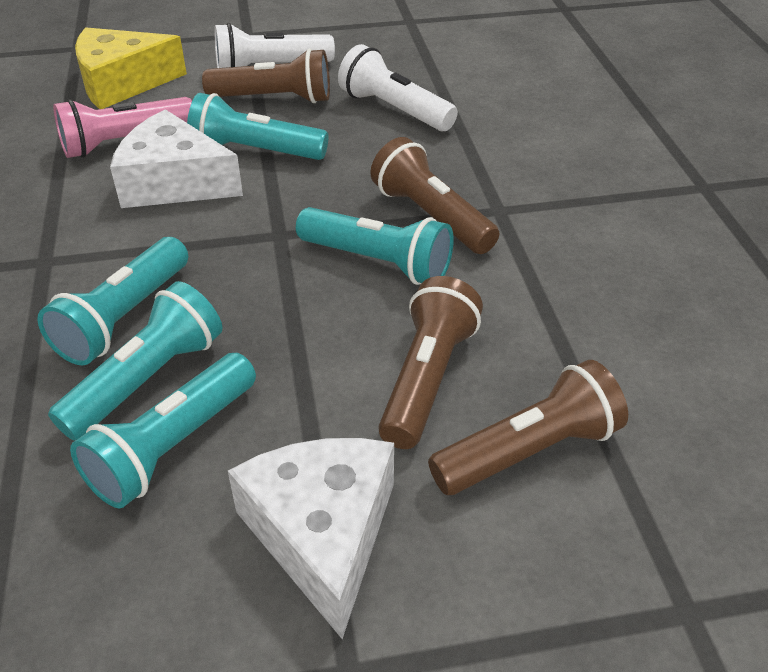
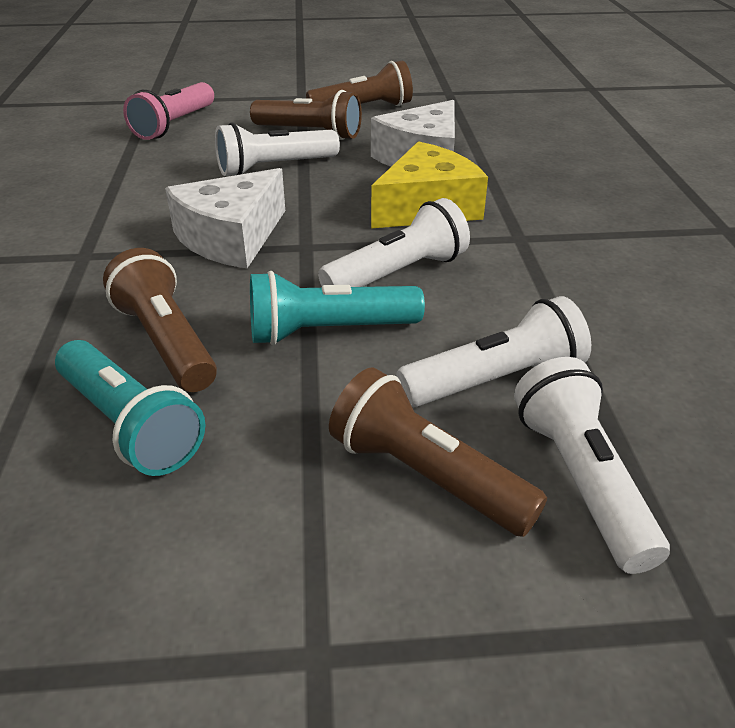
turquoise flashlight: 5 -> 2
white flashlight: 2 -> 4

